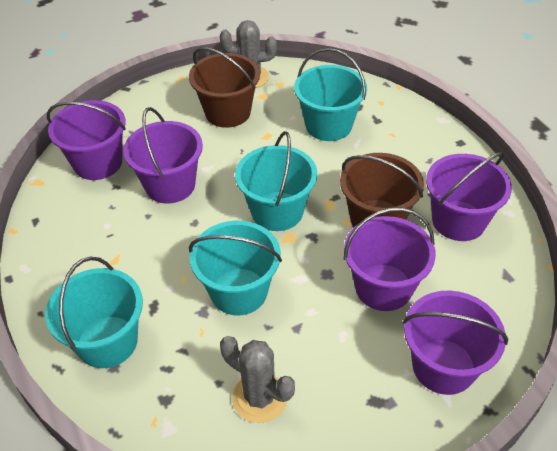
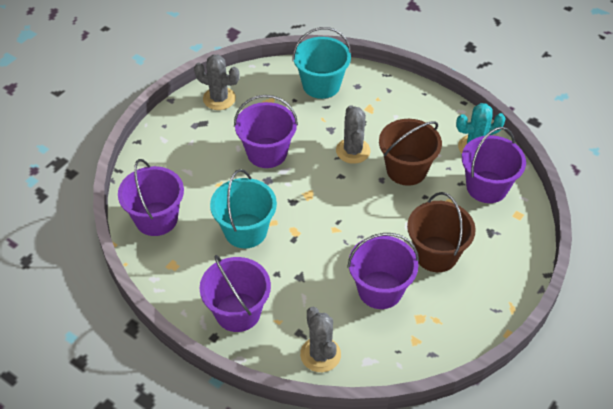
grey cactus: 2 -> 3
turquoise bucket: 4 -> 2
turquoise cactus: 0 -> 1

